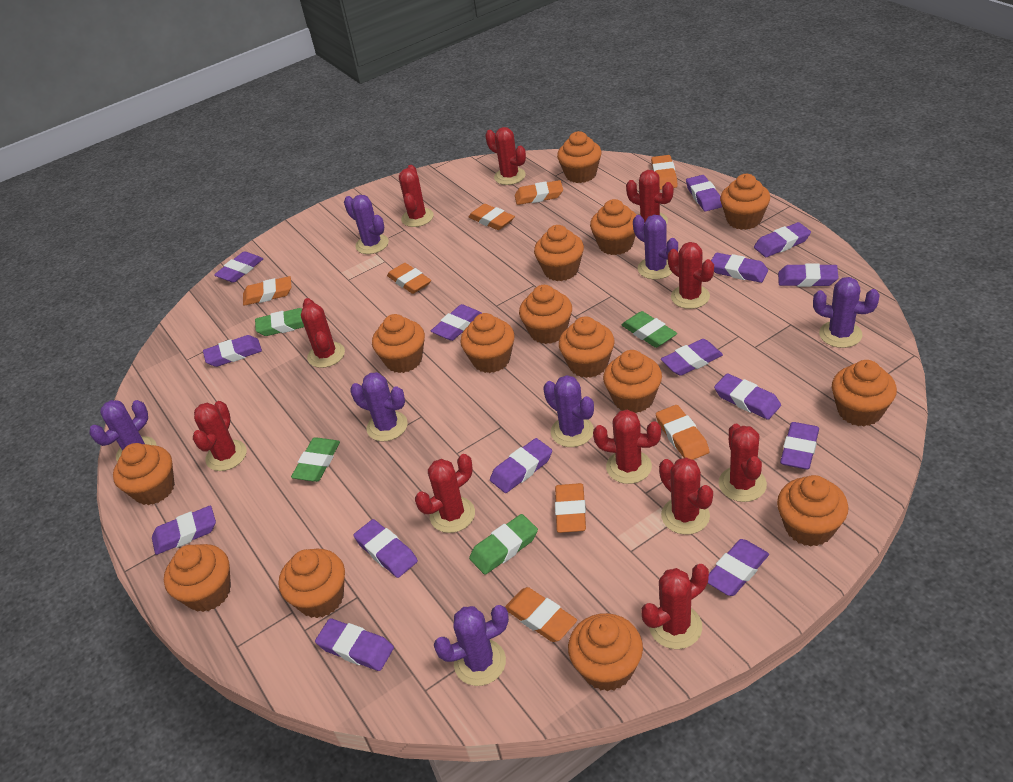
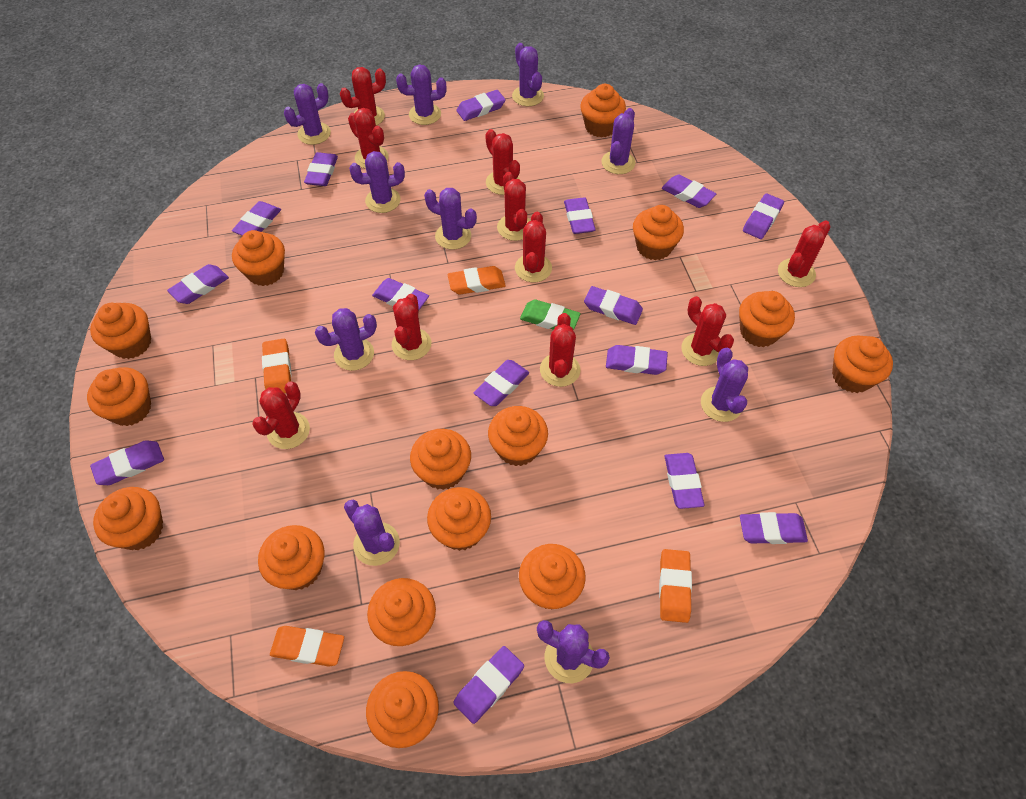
green eraser: 4 -> 1
orange eraser: 8 -> 4
purple cactus: 7 -> 10
red cactus: 11 -> 10

